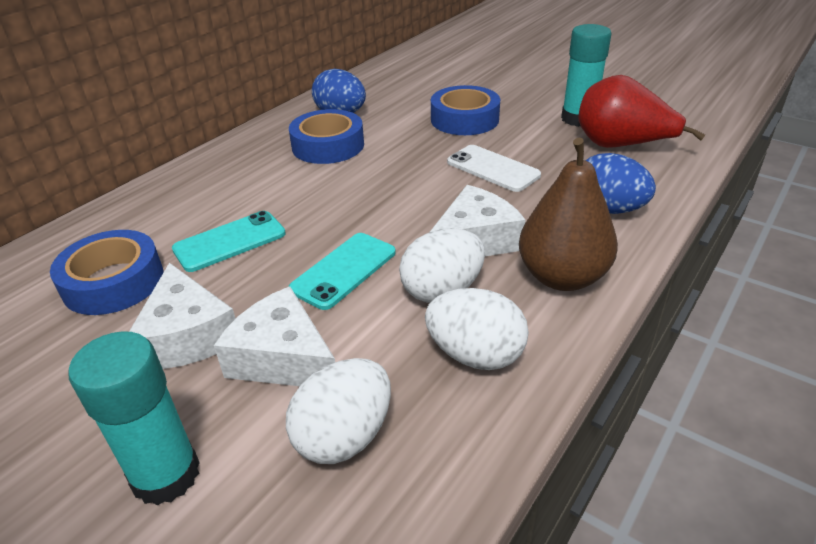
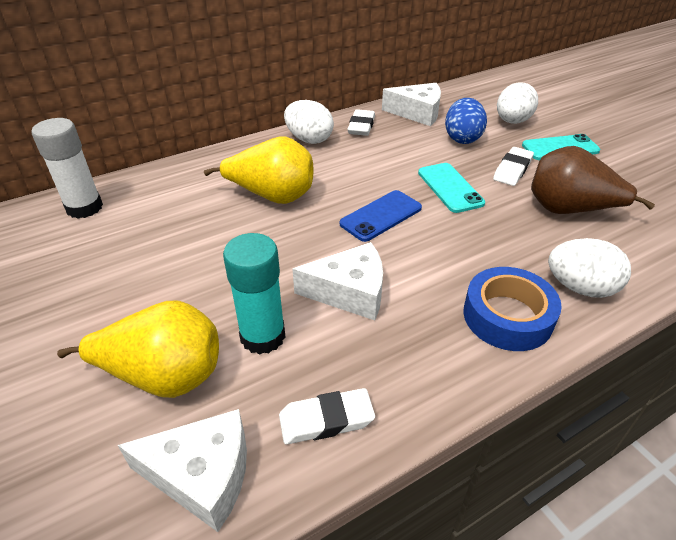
blue egg: 2 -> 1
blue phone: 0 -> 1
blue tape: 3 -> 1
red pear: 1 -> 0
turquoise glue stick: 2 -> 1
white eraser: 0 -> 3
white glue stick: 0 -> 1
white phone: 1 -> 0
yellow pear: 0 -> 2

